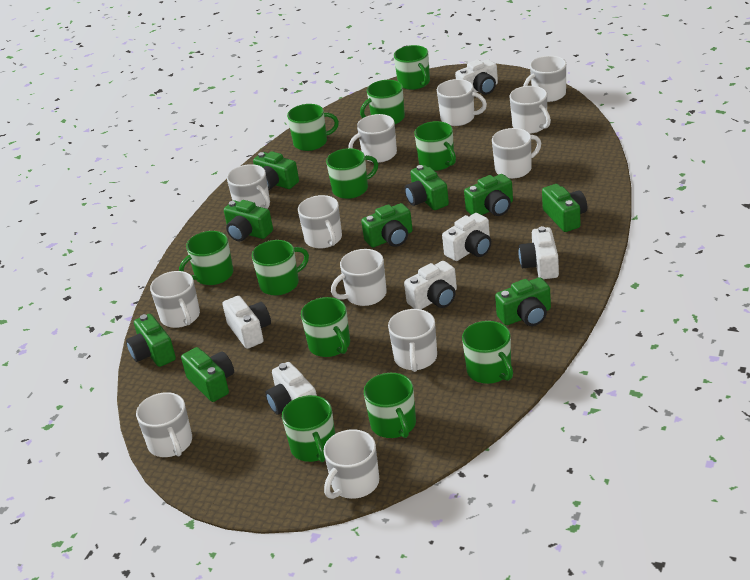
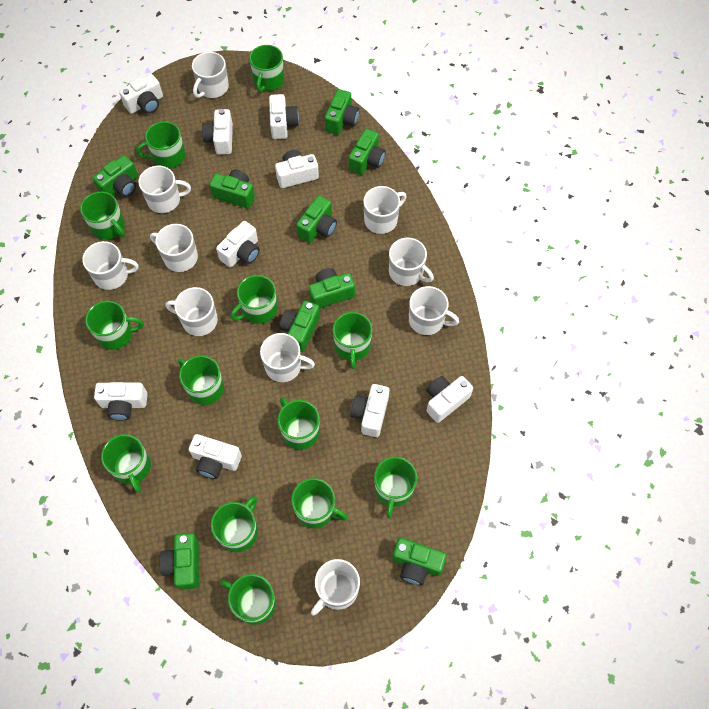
green mug: 11 -> 13
white camera: 6 -> 9
white mug: 12 -> 10

